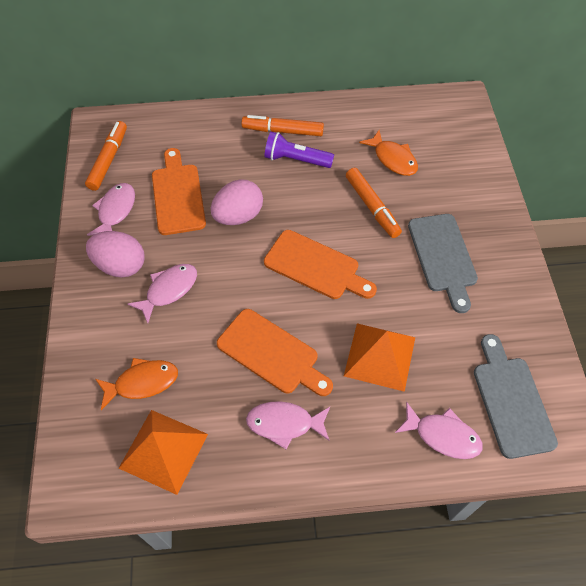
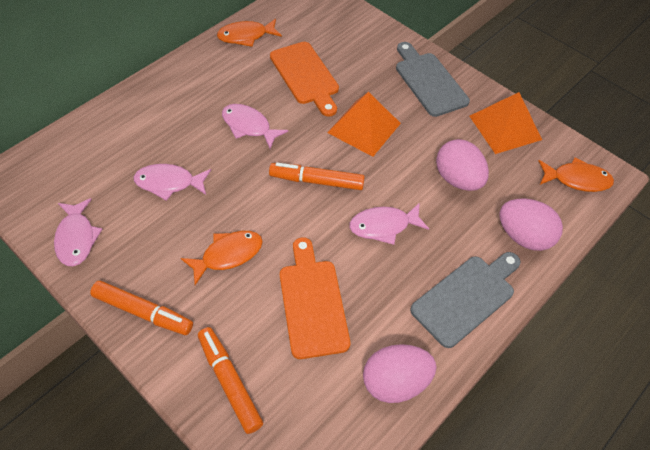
orange cutting board: 3 -> 2
orange fish: 2 -> 3
pink egg: 2 -> 3
purple flashlight: 1 -> 0

